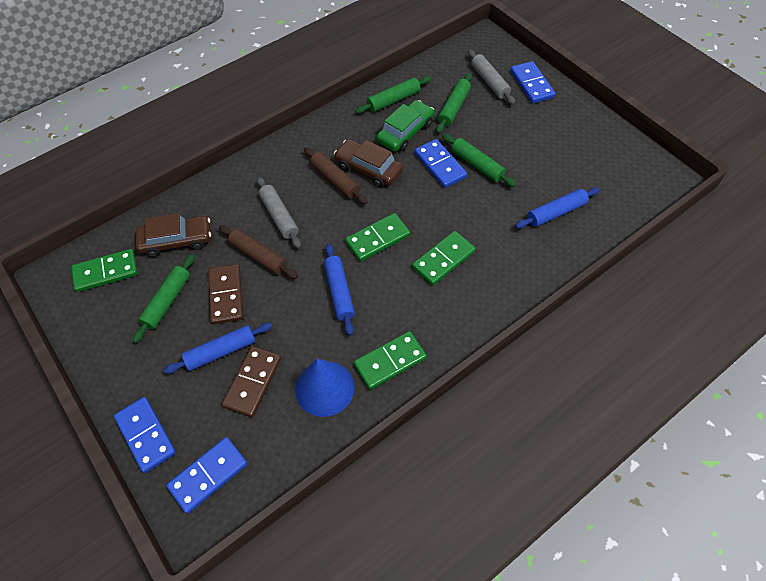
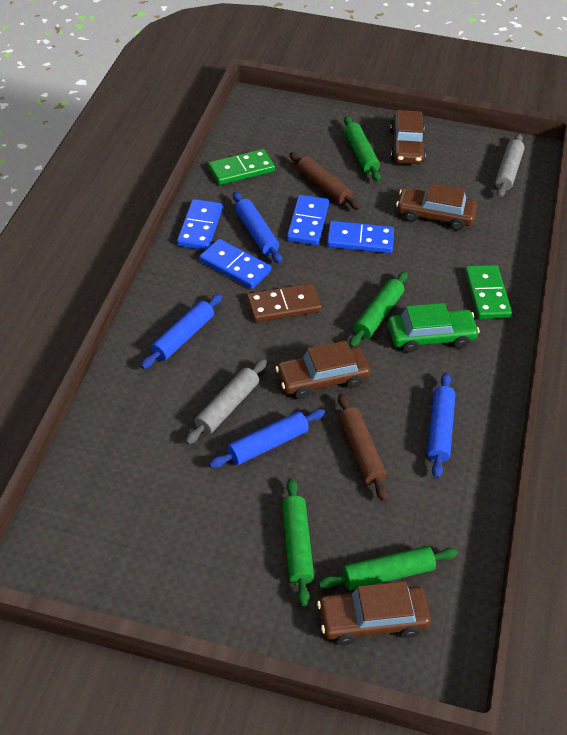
blue cone: 1 -> 0
blue rolling pin: 3 -> 4
brown car: 2 -> 4
brown domino: 2 -> 1
green domino: 4 -> 2

